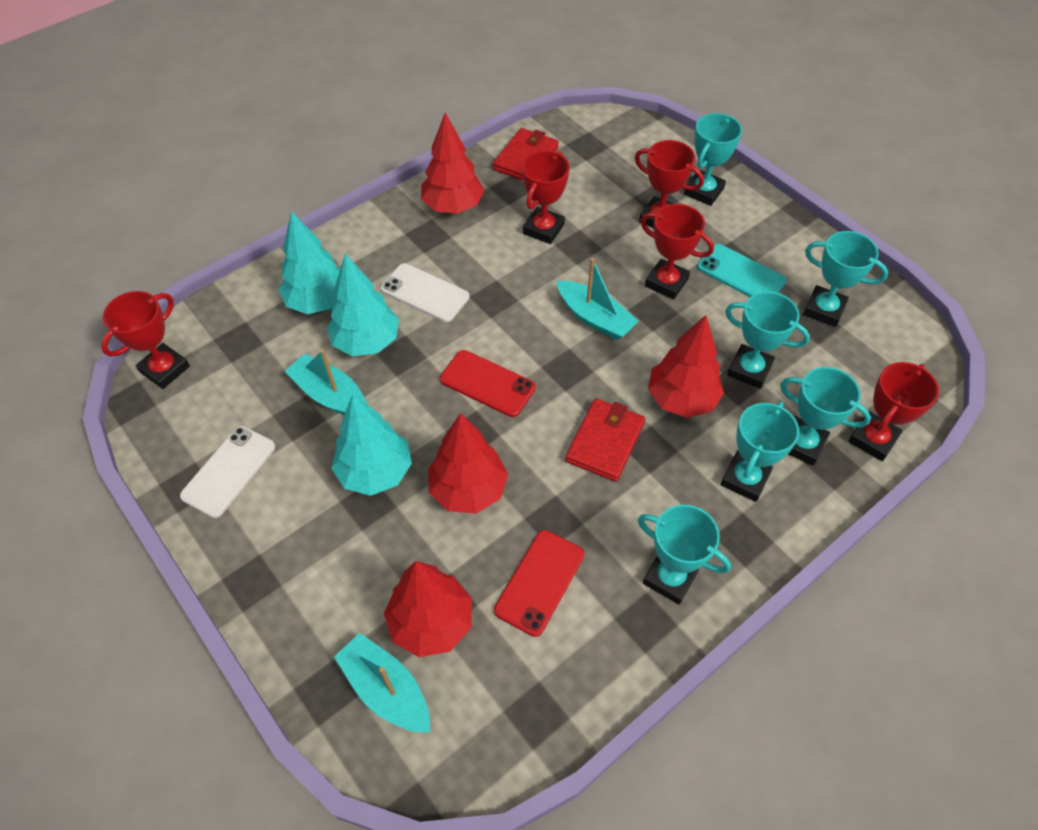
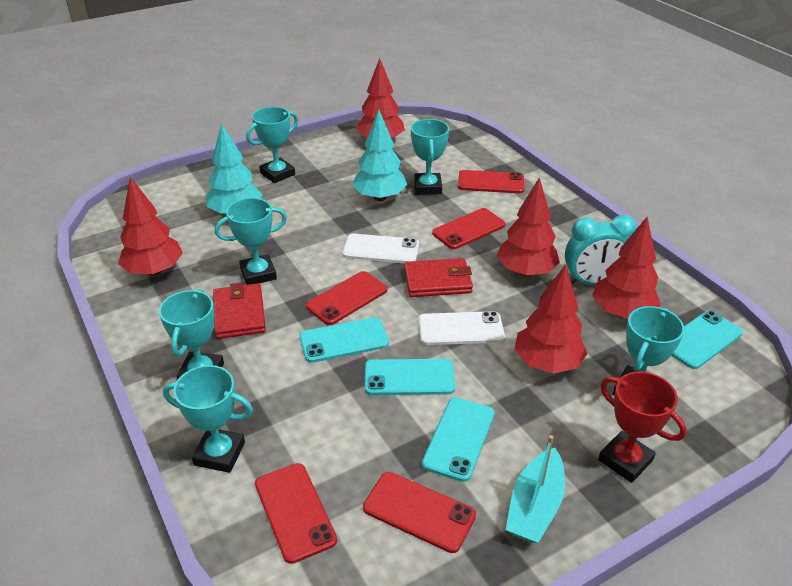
red phone: 2 -> 5
red tree: 4 -> 5
red trophy: 5 -> 1
turquoise boat: 3 -> 1
turquoise clock: 0 -> 1
turquoise phone: 1 -> 4
turquoise tree: 3 -> 2

